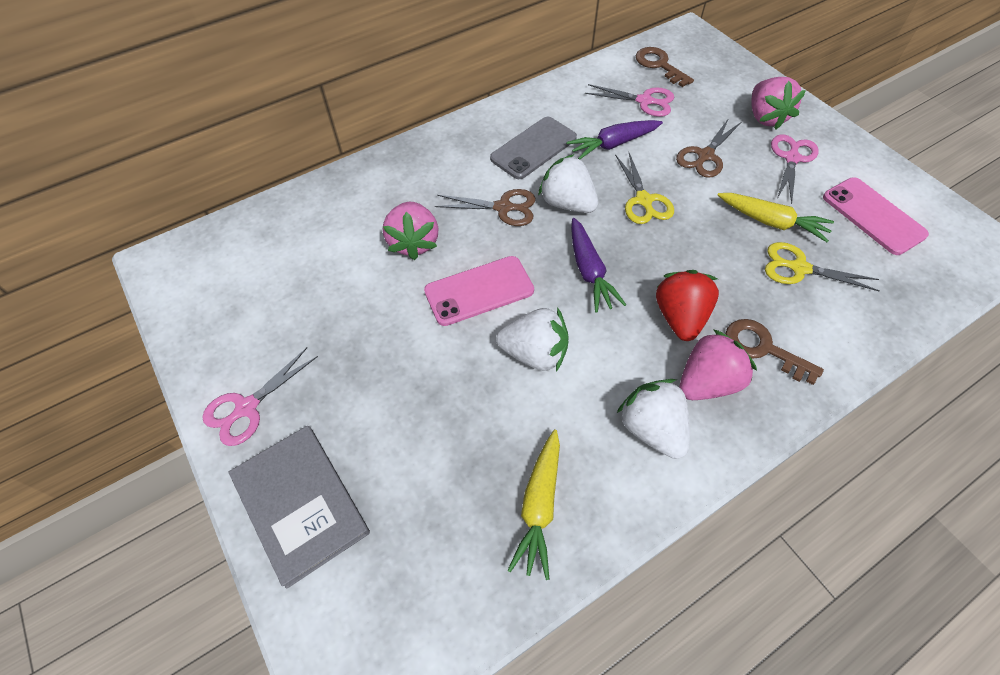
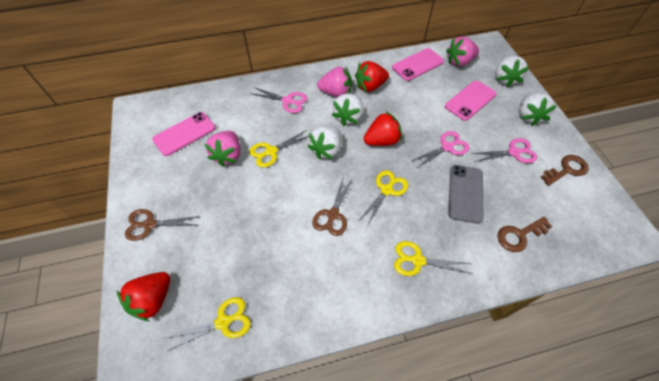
grey book: 1 -> 0
pink phone: 2 -> 3
purple carrot: 2 -> 0
red strawberry: 1 -> 3
white strawberry: 3 -> 4
yellow carrot: 2 -> 0
yellow scissors: 2 -> 4

